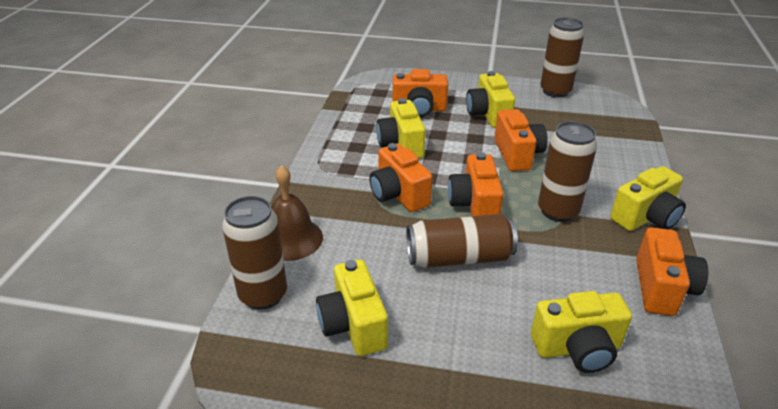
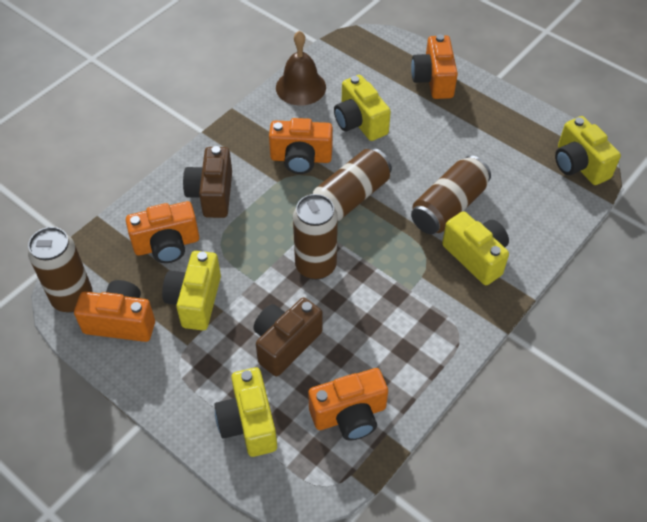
brown camera: 0 -> 2

